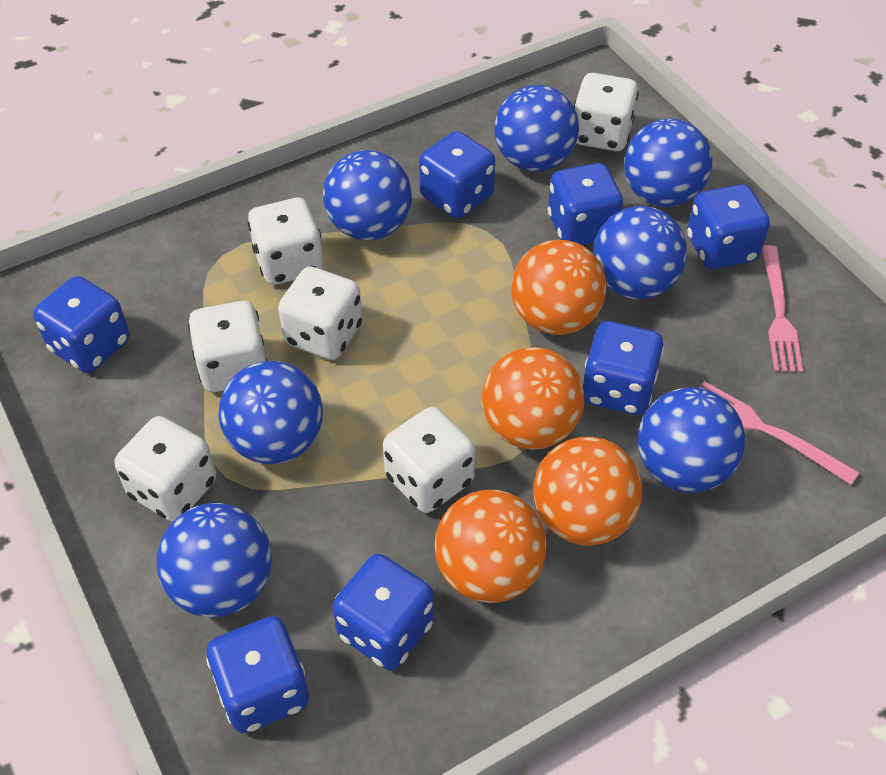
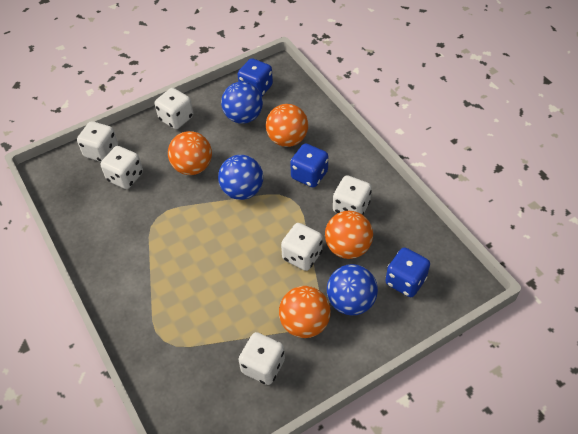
blue ball: 7 -> 3
blue dice: 7 -> 3
pink fork: 2 -> 0

